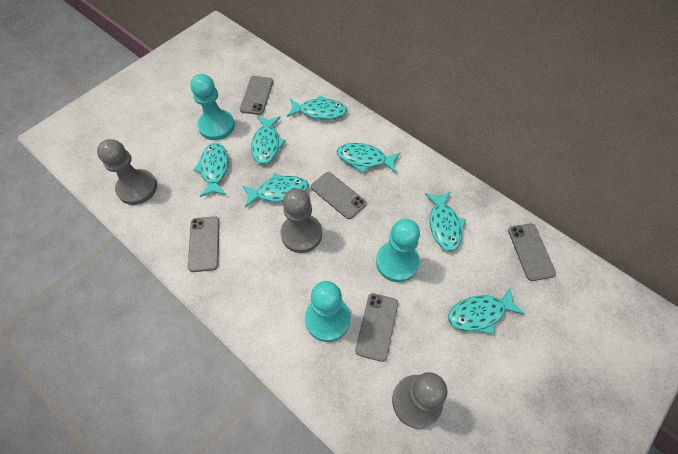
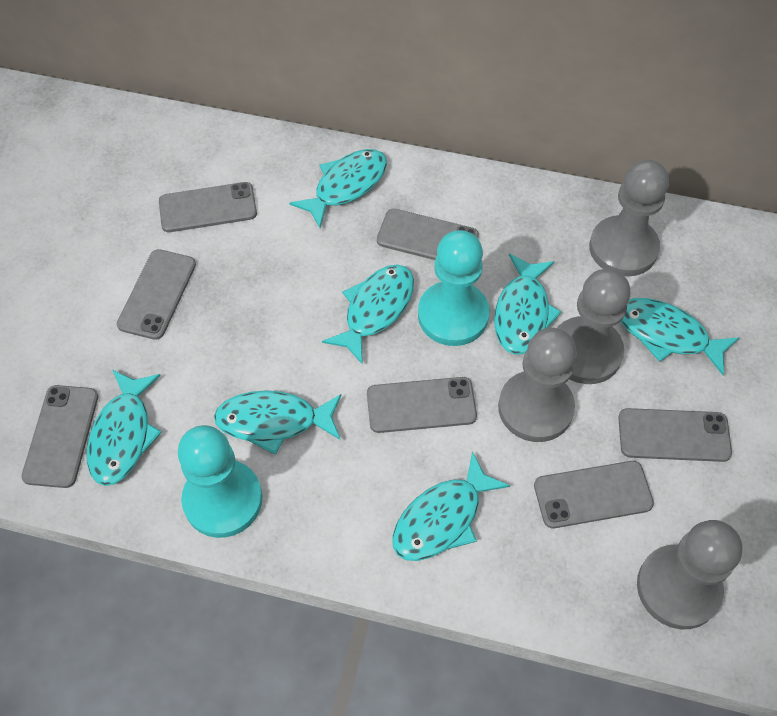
grey pawn: 3 -> 4
grey phone: 5 -> 7
turquoise pawn: 3 -> 2

